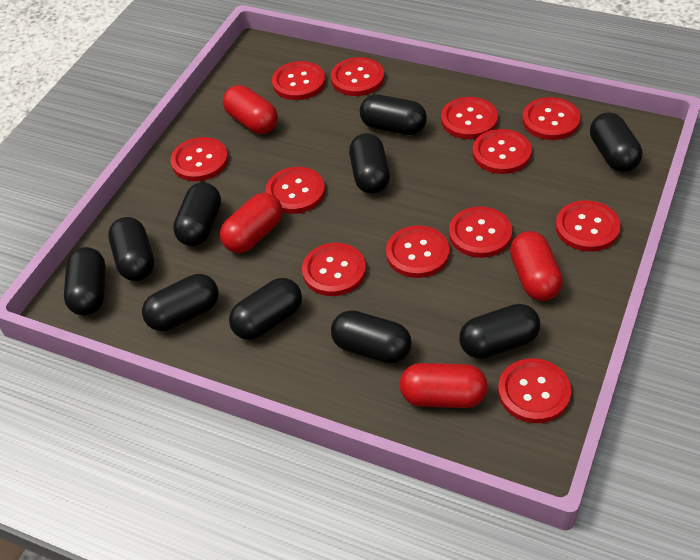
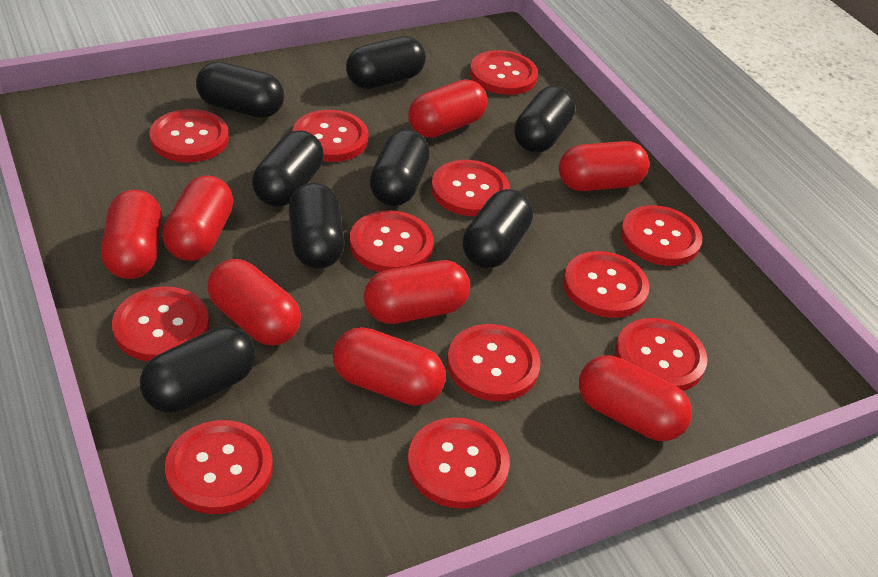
black capsule: 10 -> 8
red capsule: 4 -> 8

